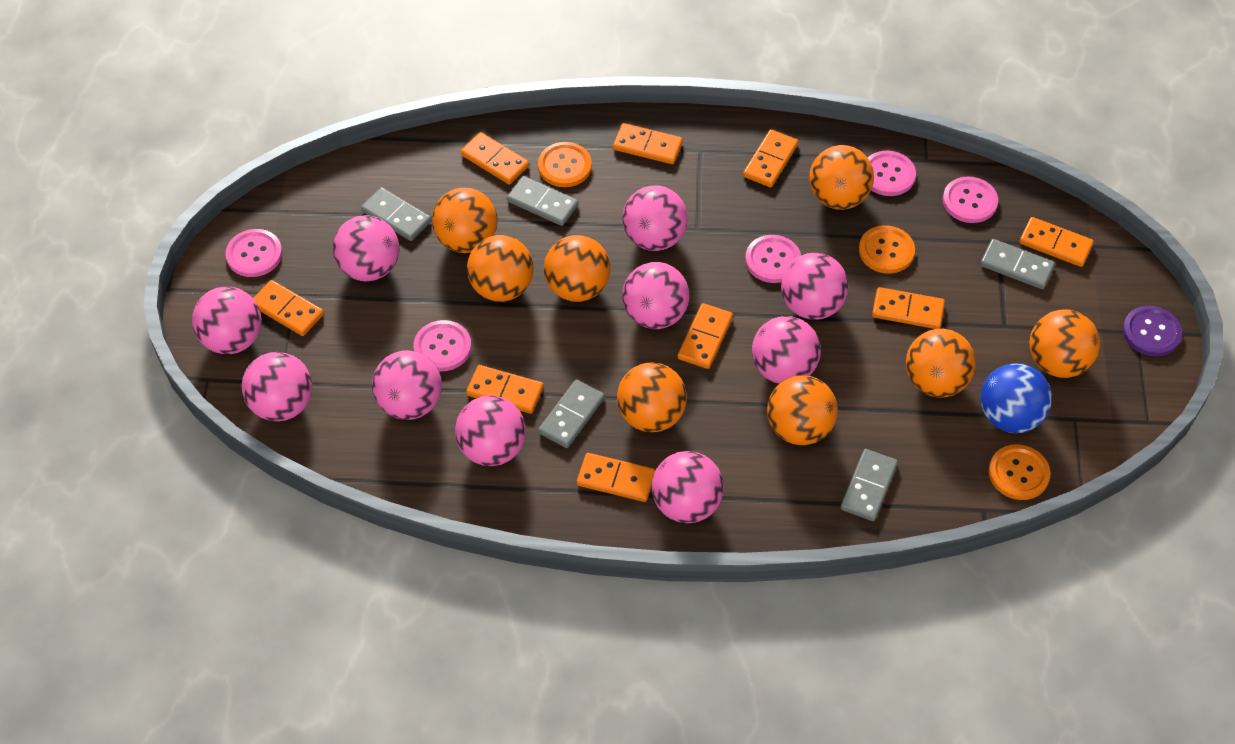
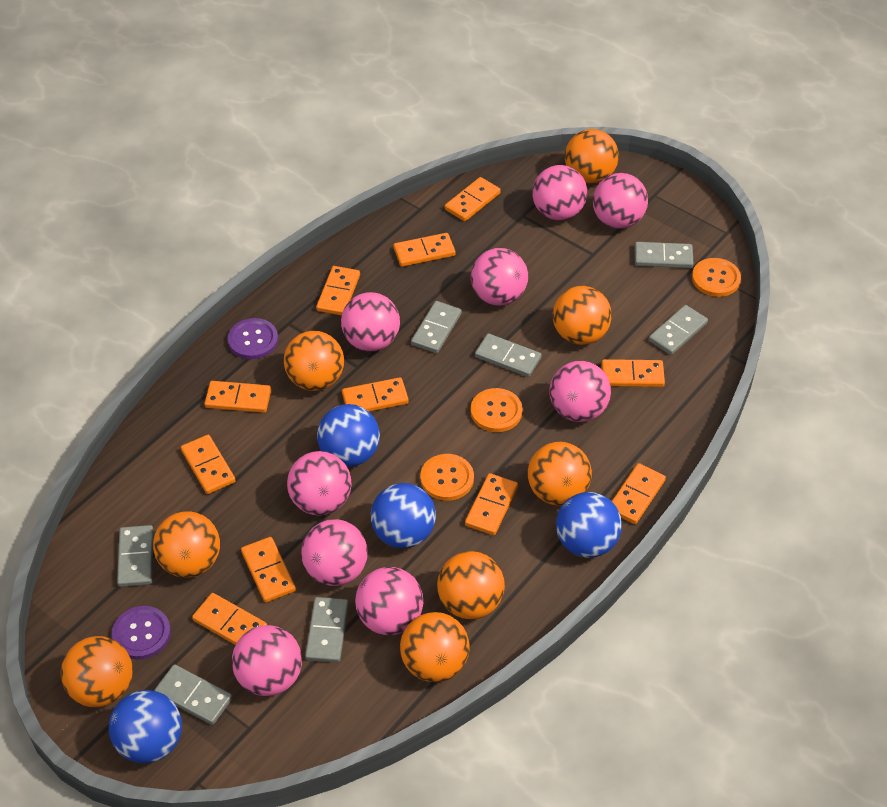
blue ball: 1 -> 4
grey domino: 5 -> 7
orange domino: 9 -> 11
pink ball: 10 -> 9
pink button: 5 -> 0
purple button: 1 -> 2

